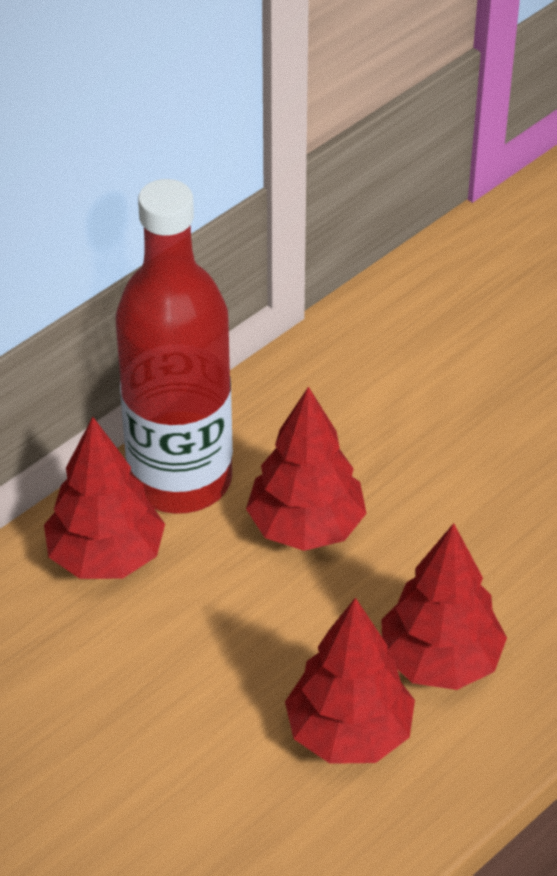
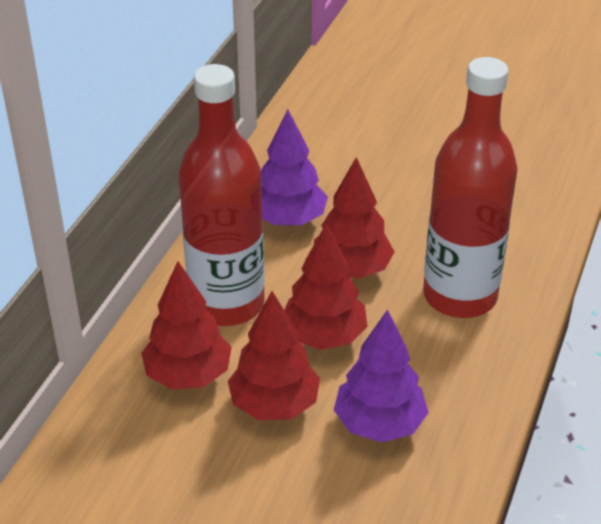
purple tree: 0 -> 2
red bottle: 1 -> 2

